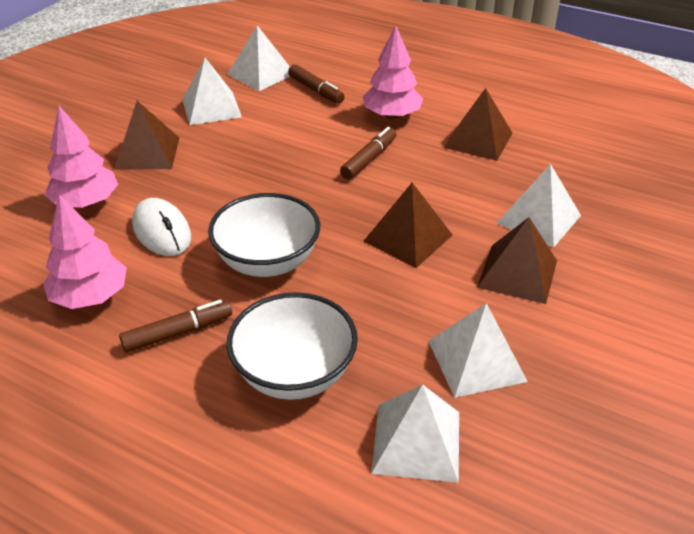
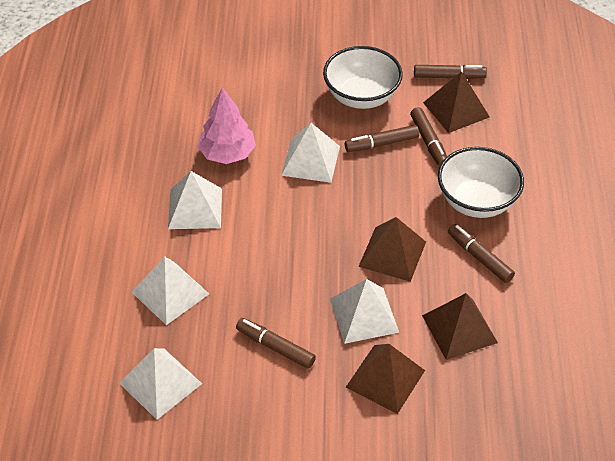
brown marker: 3 -> 5
pink tree: 3 -> 1
white mouse: 1 -> 0

